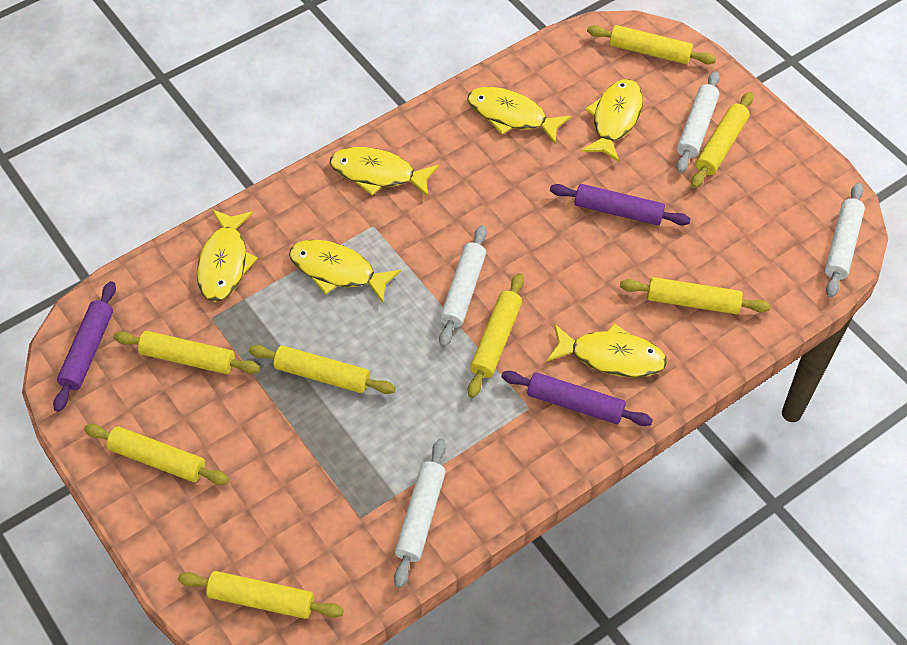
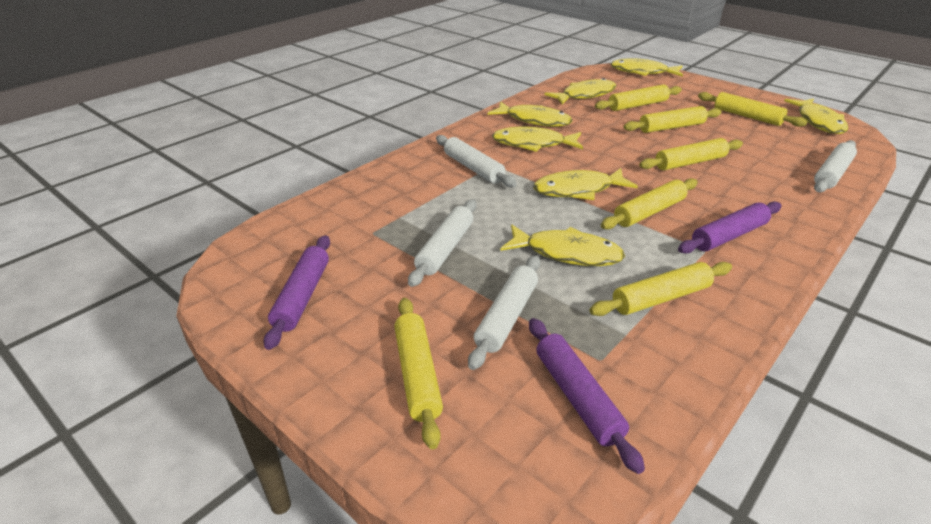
yellow fish: 6 -> 7
yellow rolling pin: 8 -> 7

